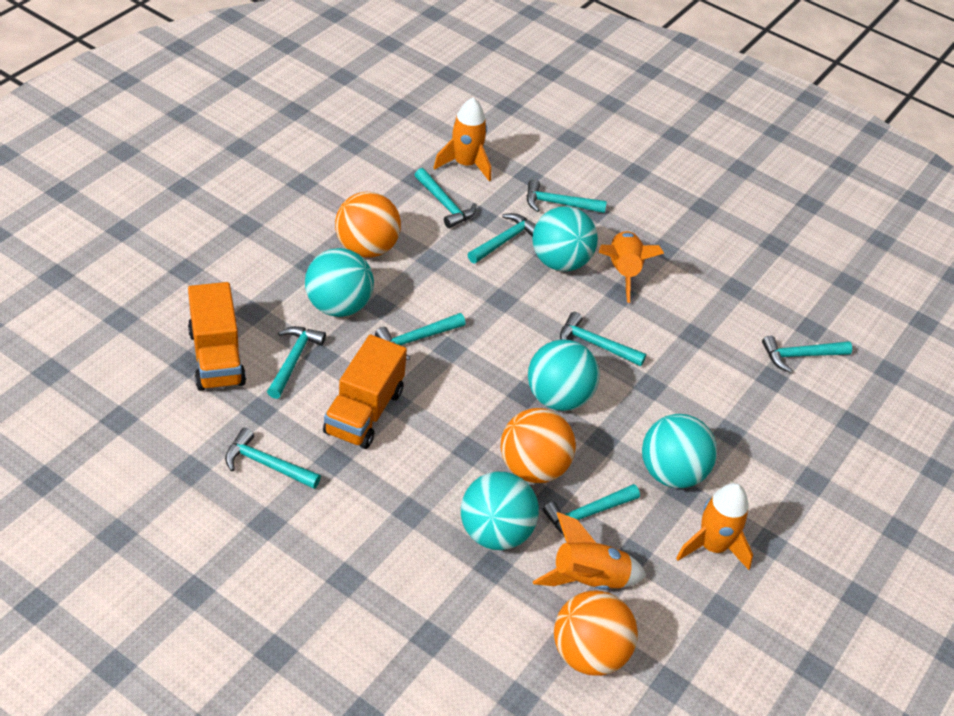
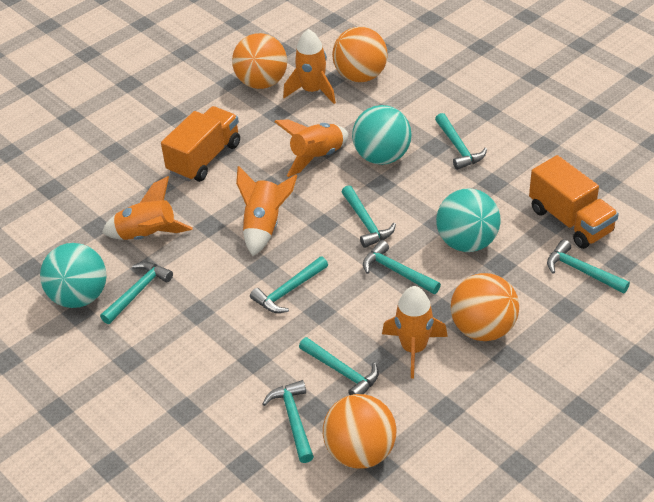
orange ball: 3 -> 4
orange rocket: 4 -> 5
turquoise ball: 5 -> 3
turquoise hammer: 9 -> 8

